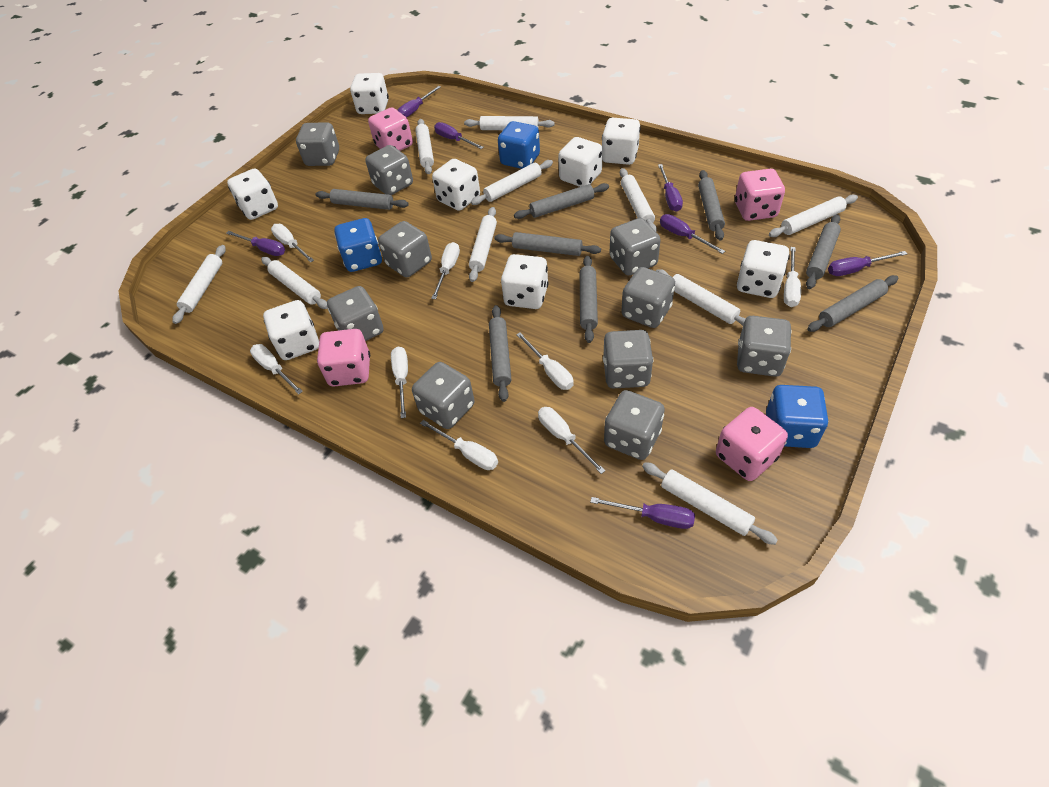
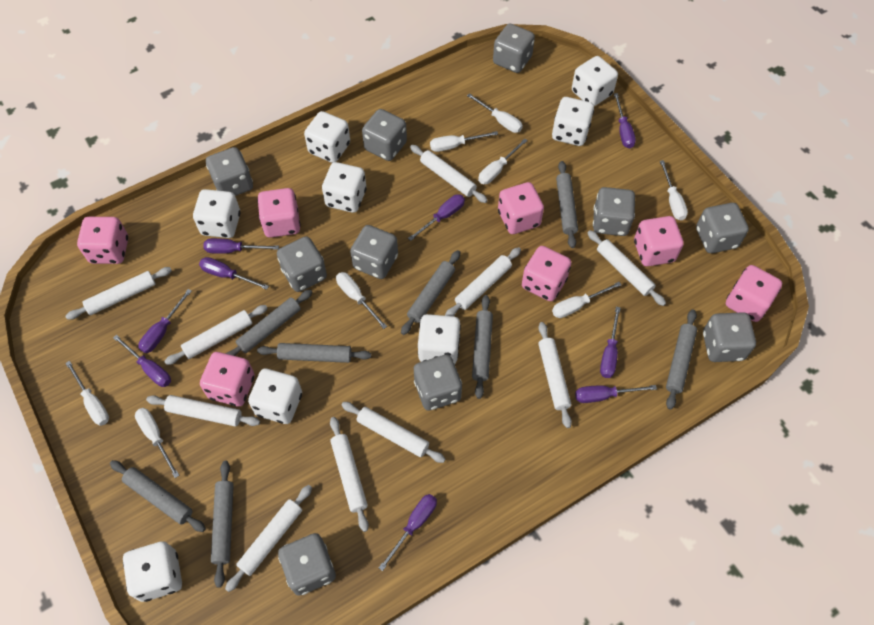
blue dice: 3 -> 0
pink dice: 4 -> 7
purple screwdriver: 7 -> 9

